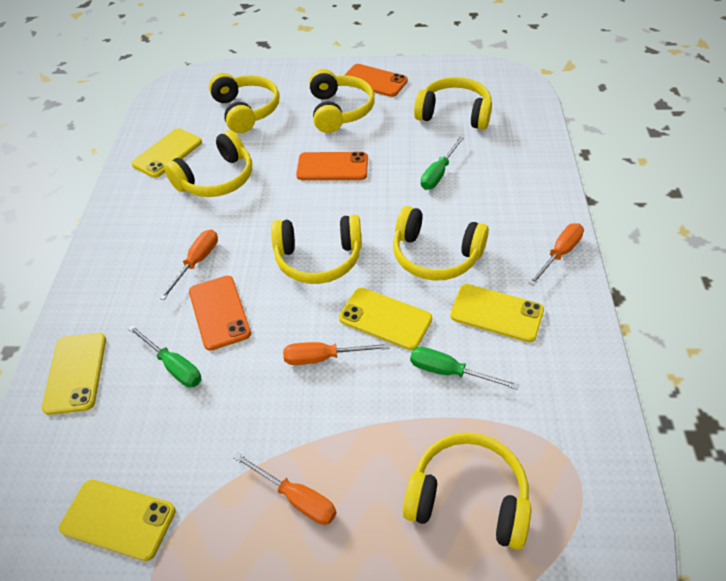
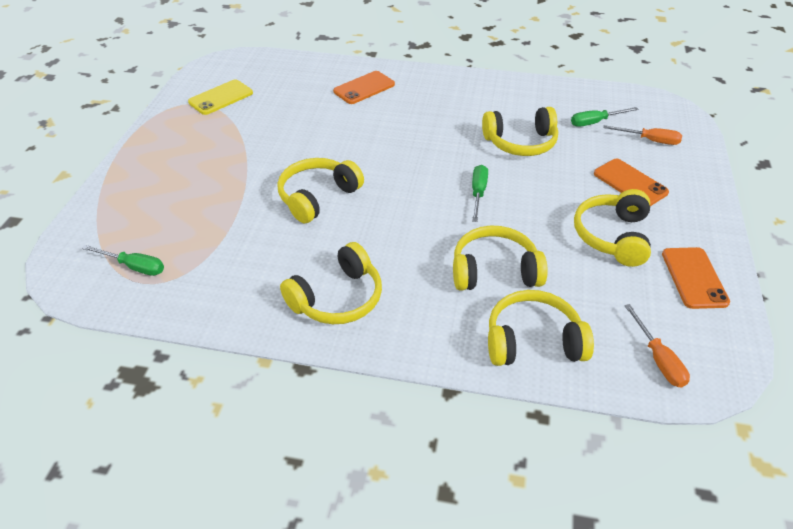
orange screwdriver: 4 -> 2
yellow headphones: 7 -> 6
yellow phone: 5 -> 1

